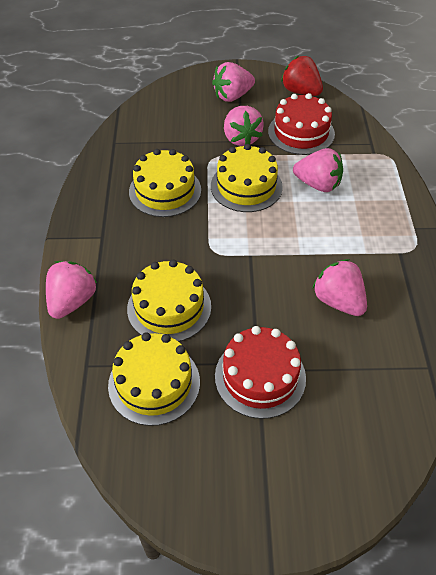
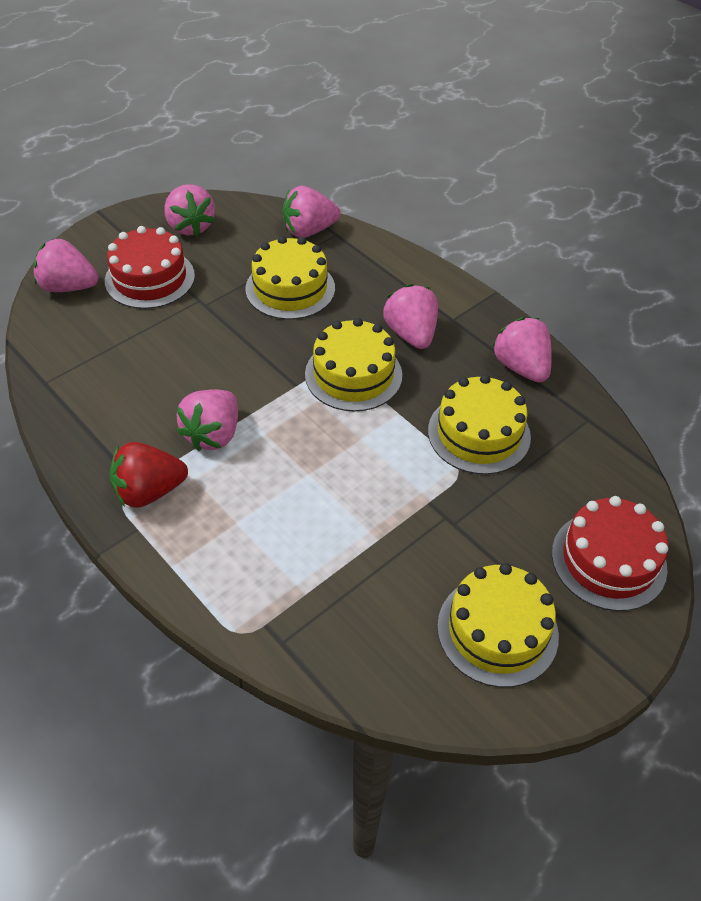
pink strawberry: 5 -> 6

